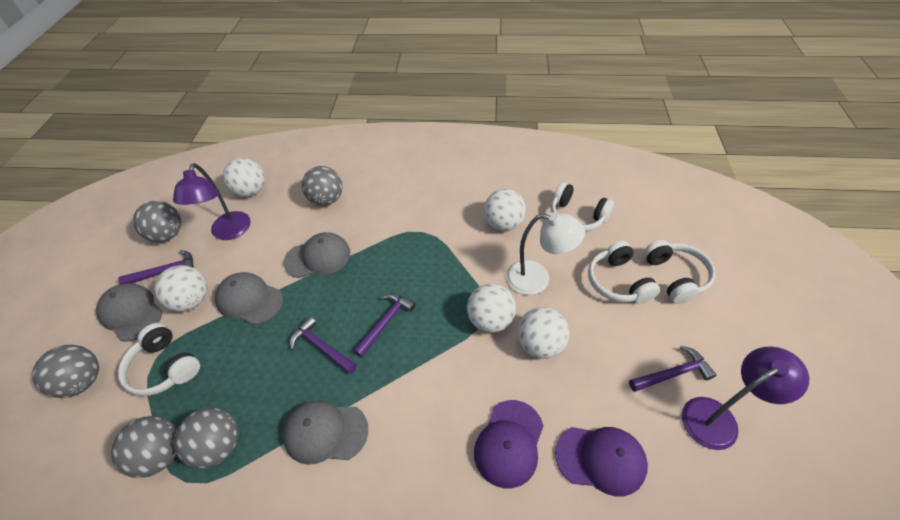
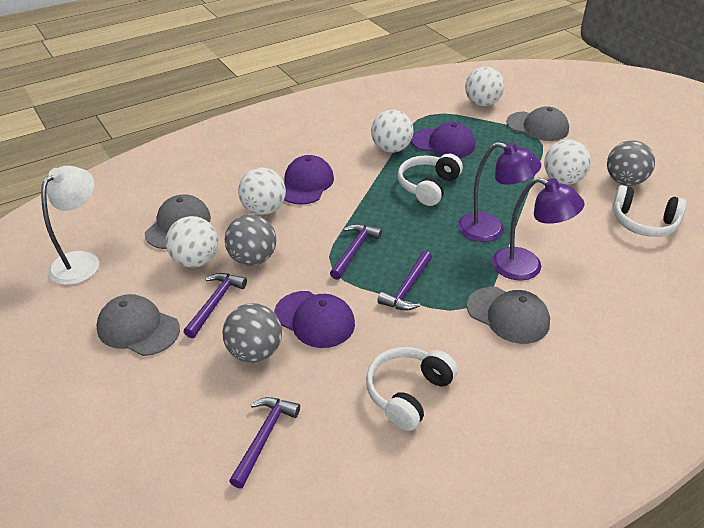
grey ball: 5 -> 3
purple cap: 2 -> 3
white headphones: 4 -> 3

